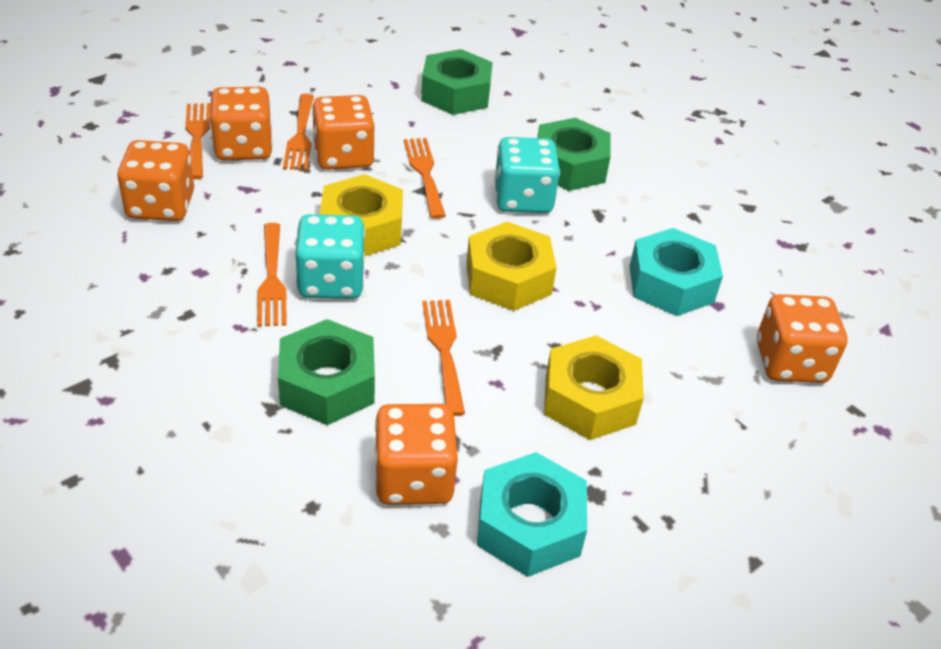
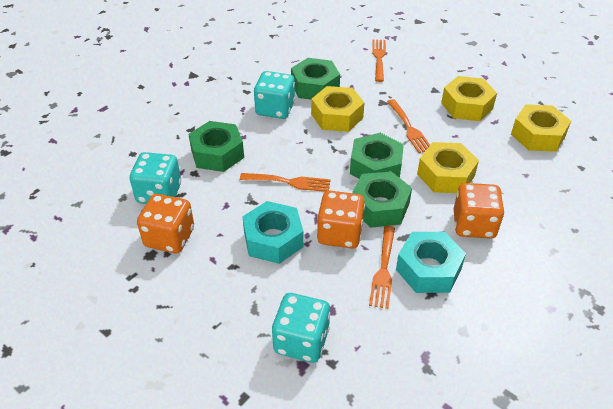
green nut: 3 -> 4
orange dice: 5 -> 3
orange fork: 5 -> 4
turquoise dice: 2 -> 3
yellow nut: 3 -> 4

